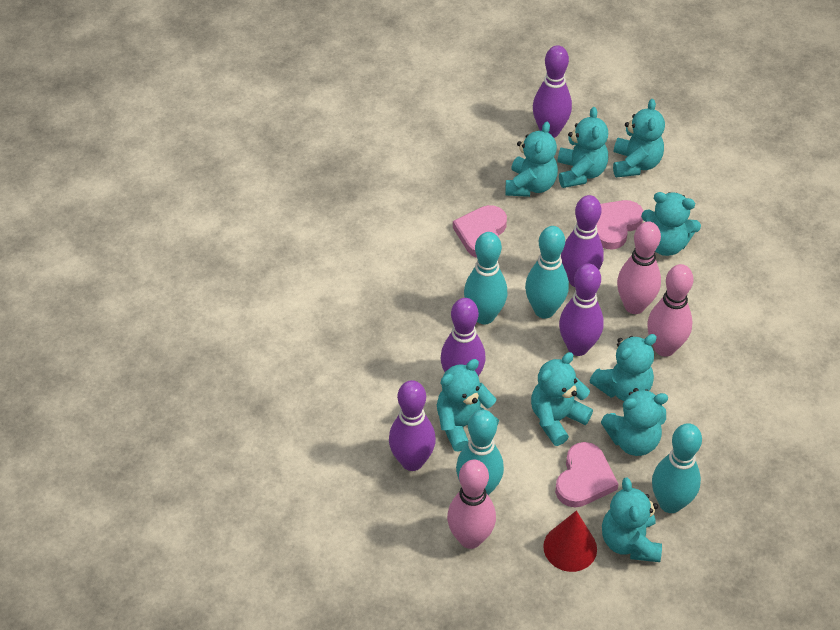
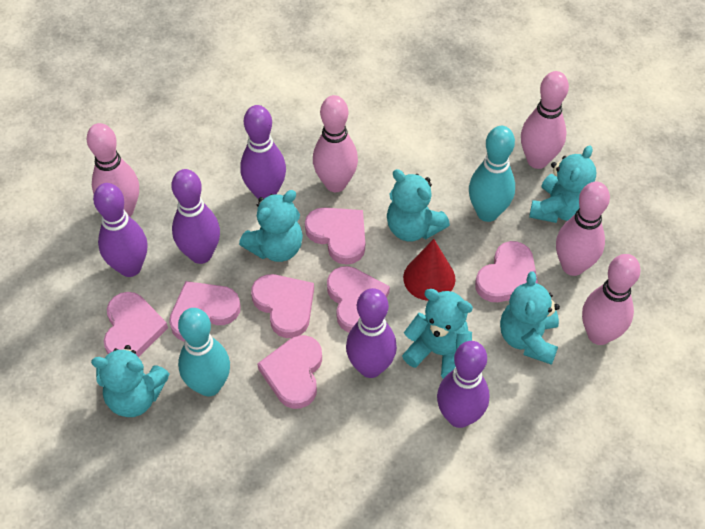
pink bowling pin: 3 -> 5
pink heart: 3 -> 7
turquoise bowling pin: 4 -> 2
turquoise teddy bear: 9 -> 6

